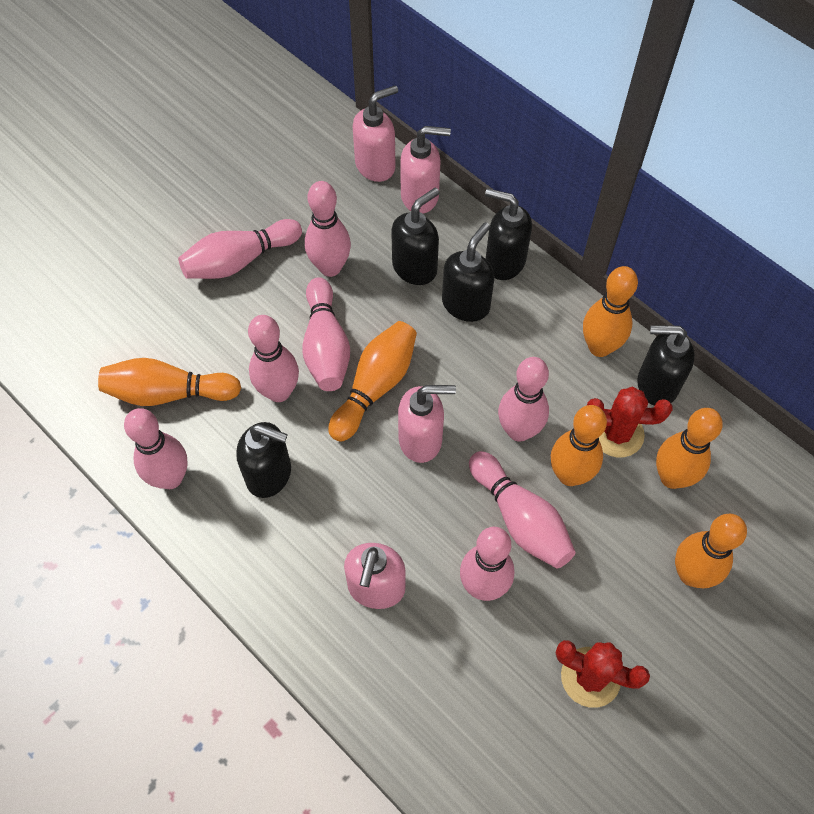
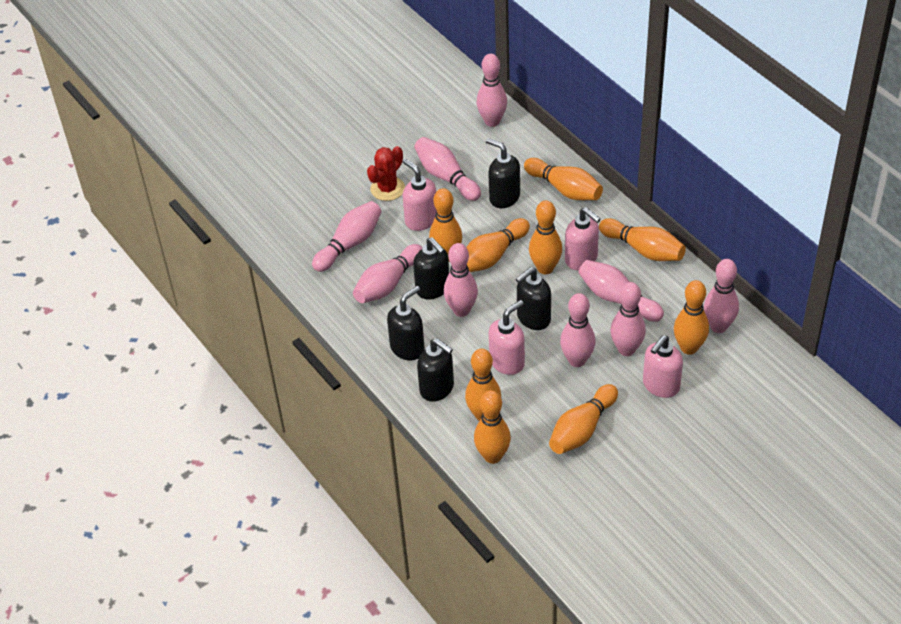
orange bowling pin: 6 -> 9
pink bowling pin: 8 -> 9
red cactus: 2 -> 1

